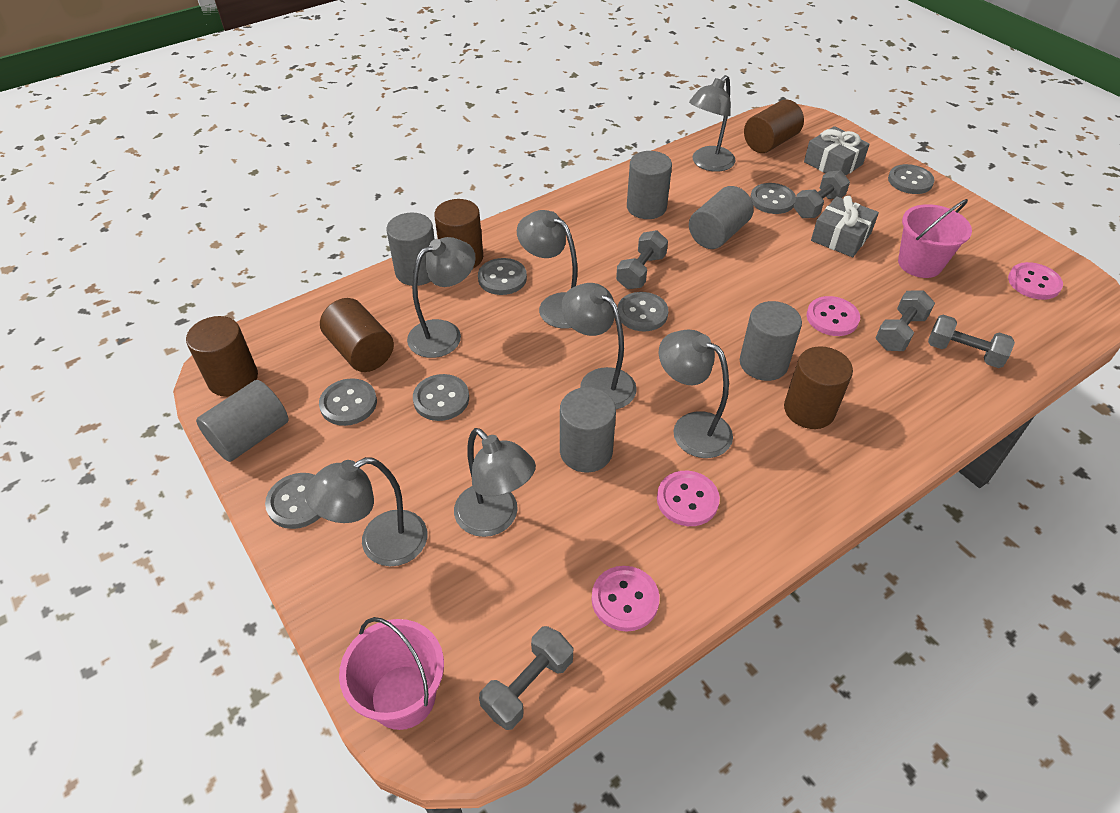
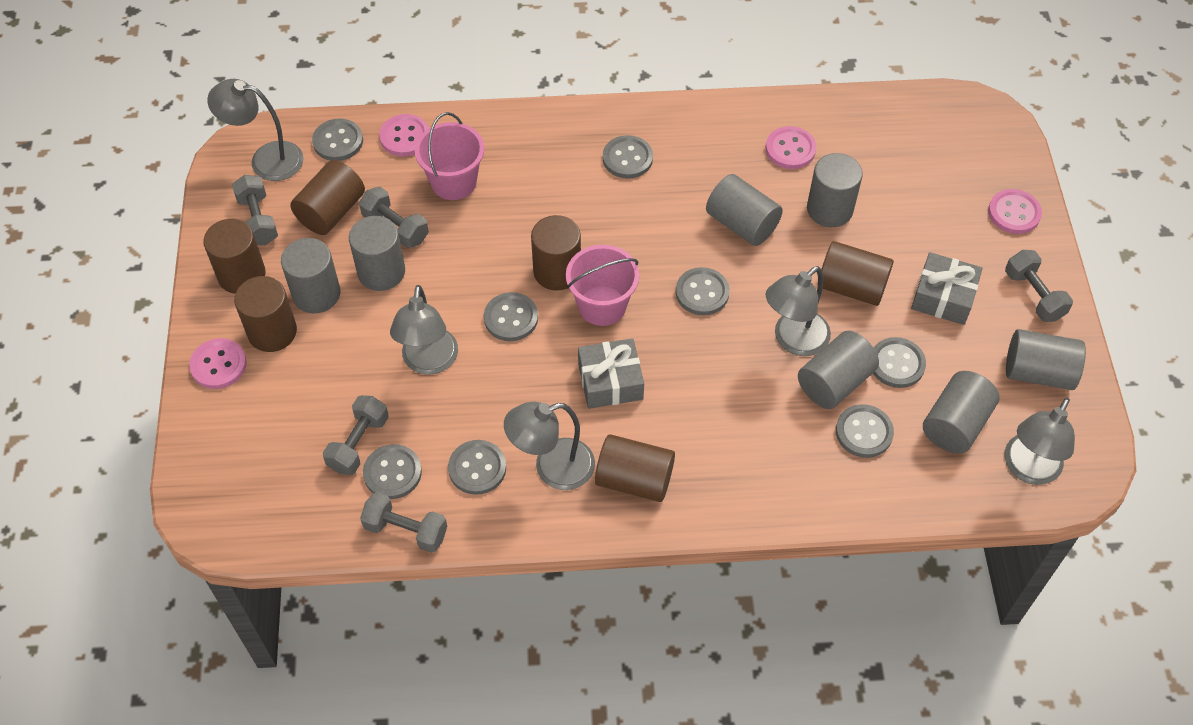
brown cylinder: 5 -> 6
grey button: 7 -> 8
grey cylinder: 6 -> 7
grey lamp: 7 -> 5

